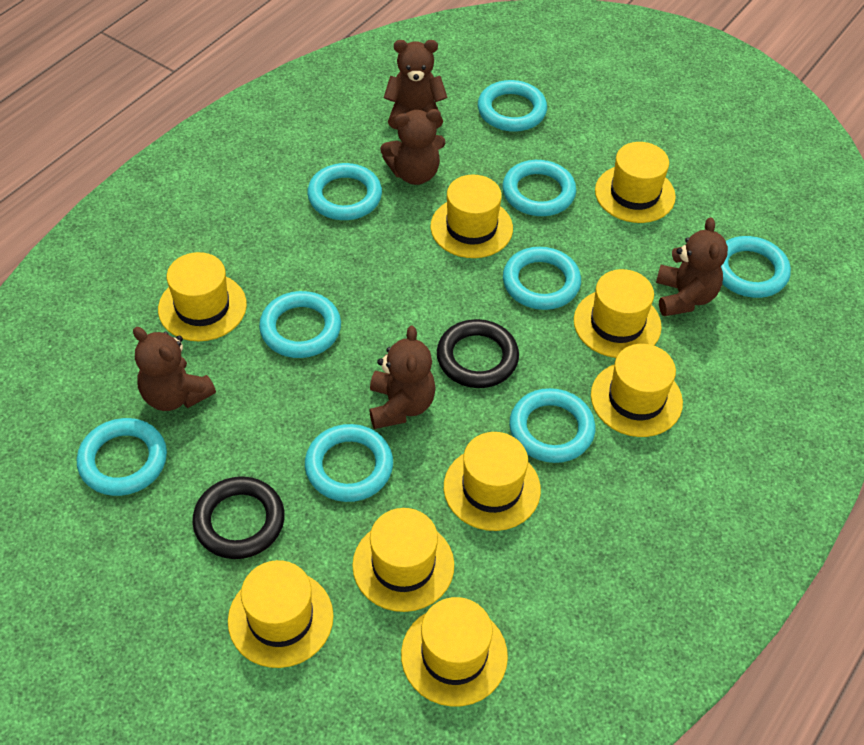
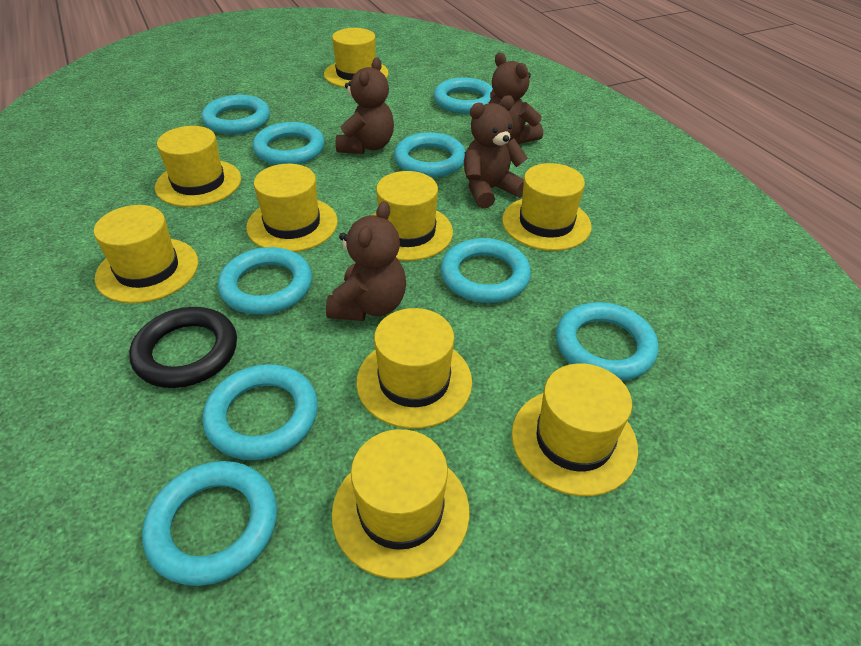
black ring: 2 -> 1
brown teddy bear: 5 -> 4

